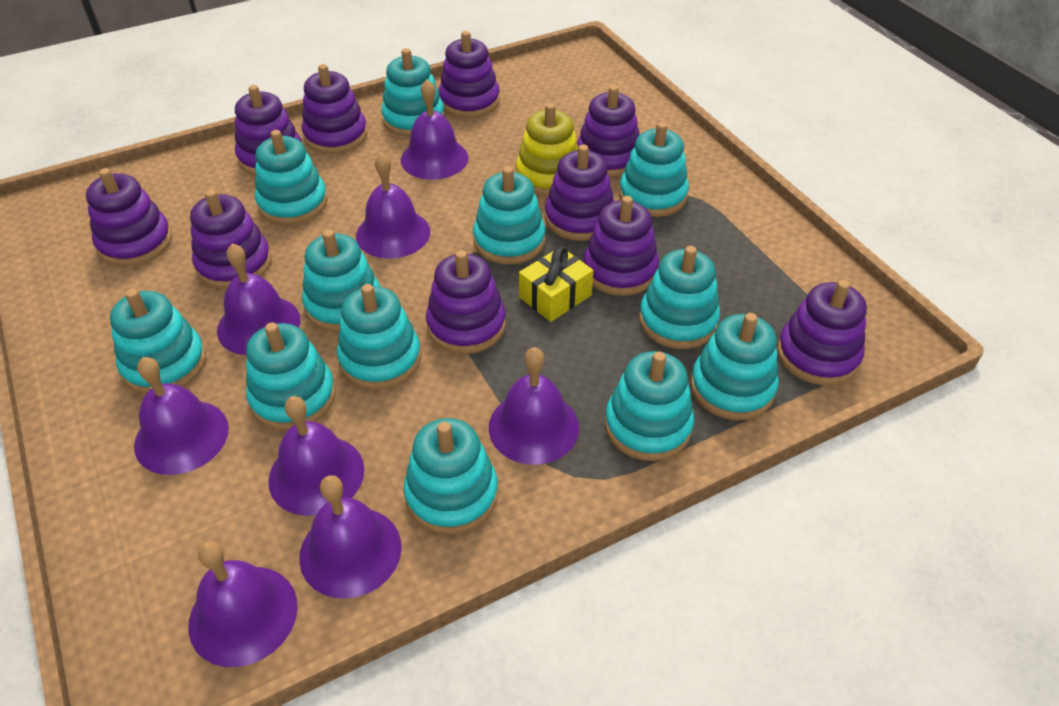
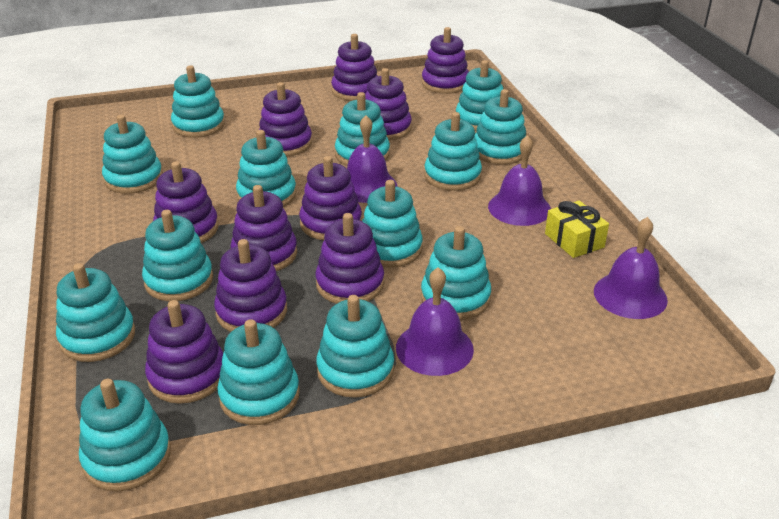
purple bell: 8 -> 4
turquoise stacking toy: 12 -> 14
yellow stacking toy: 1 -> 0

